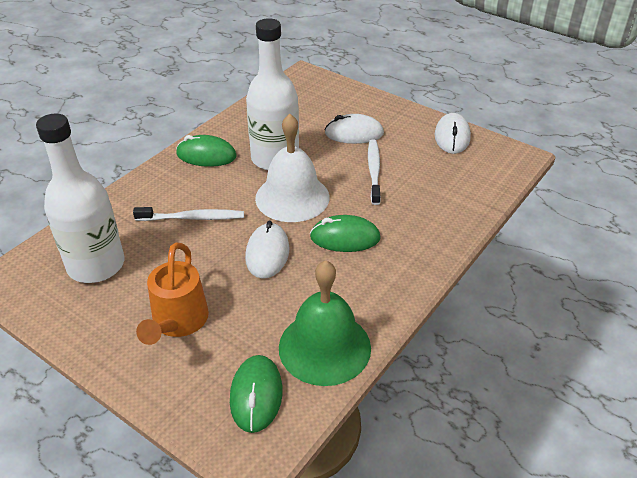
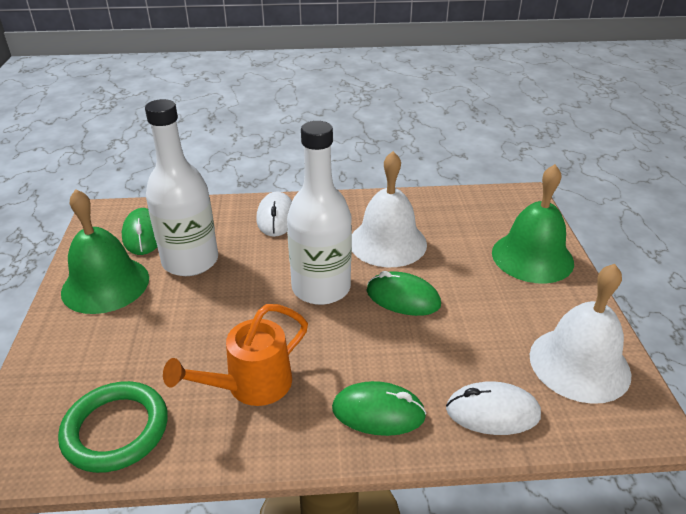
green bell: 1 -> 2
green ring: 0 -> 1
white bell: 1 -> 2
white mouse: 3 -> 2
white toothbrush: 2 -> 0

